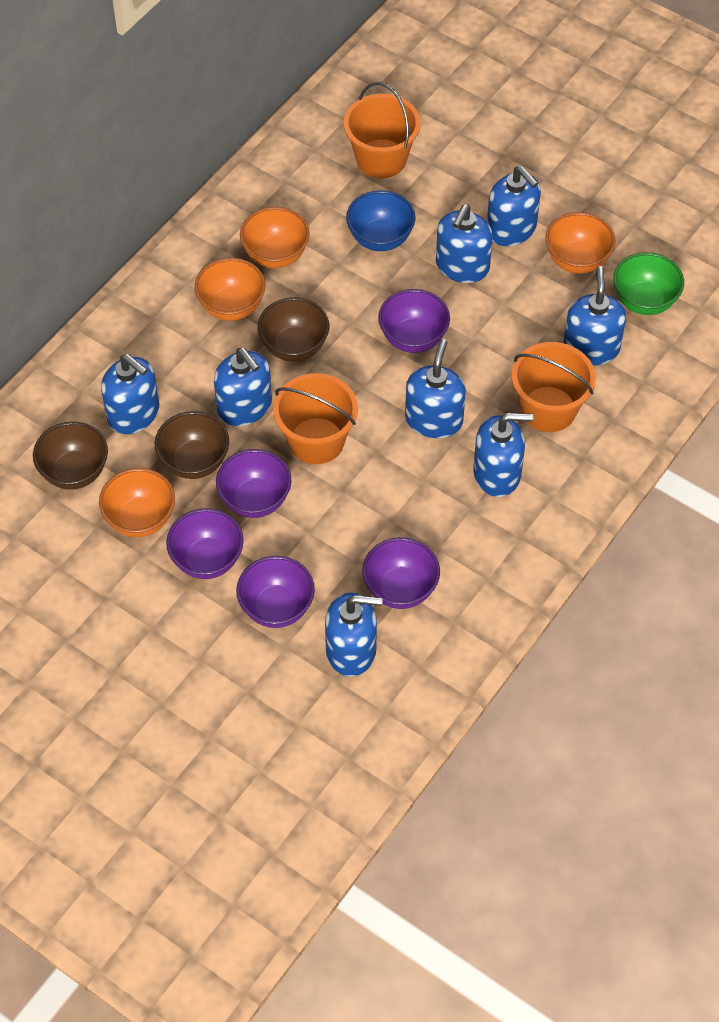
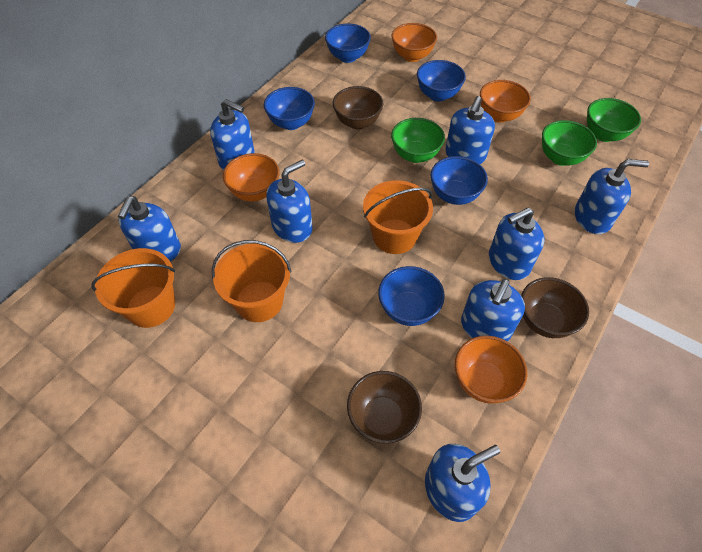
blue bowl: 1 -> 5
green bowl: 1 -> 3
purple bowl: 5 -> 0

